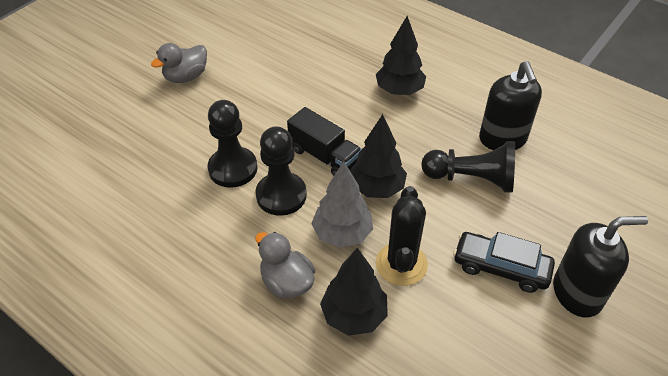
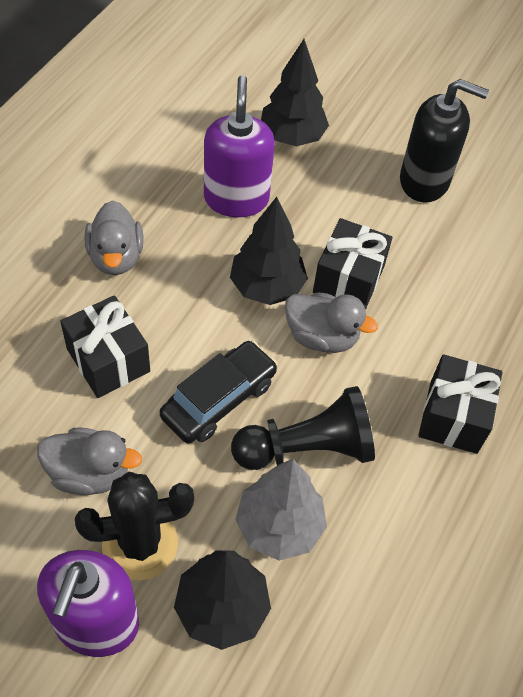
black gift: 0 -> 3
black pawn: 3 -> 1
black soap dispenser: 2 -> 1
black truck: 1 -> 0
grey duck: 2 -> 3
purple soap dispenser: 0 -> 2

